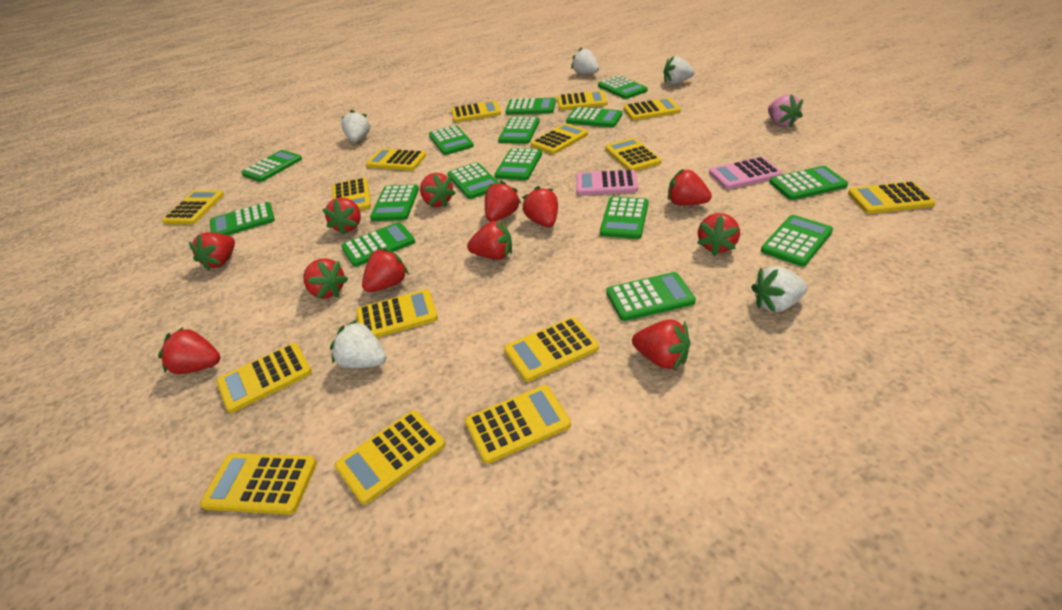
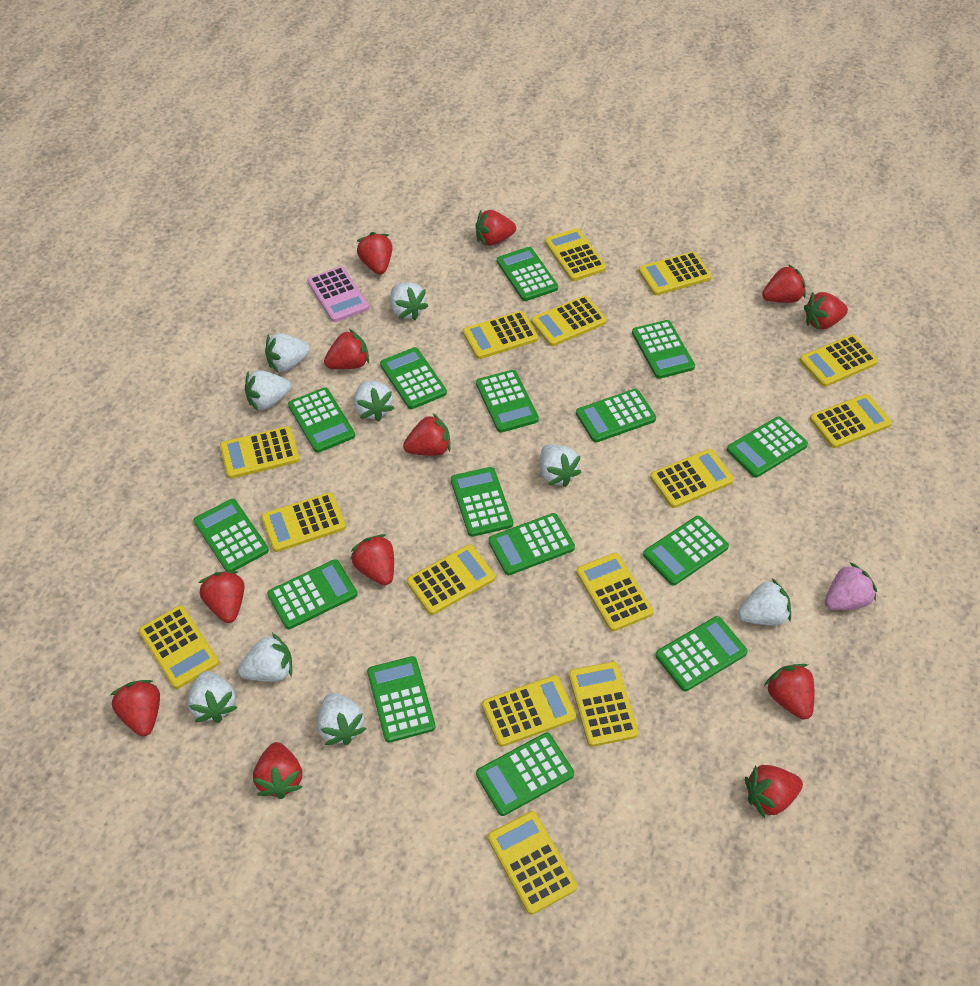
pink calculator: 2 -> 1
white strawberry: 5 -> 9

